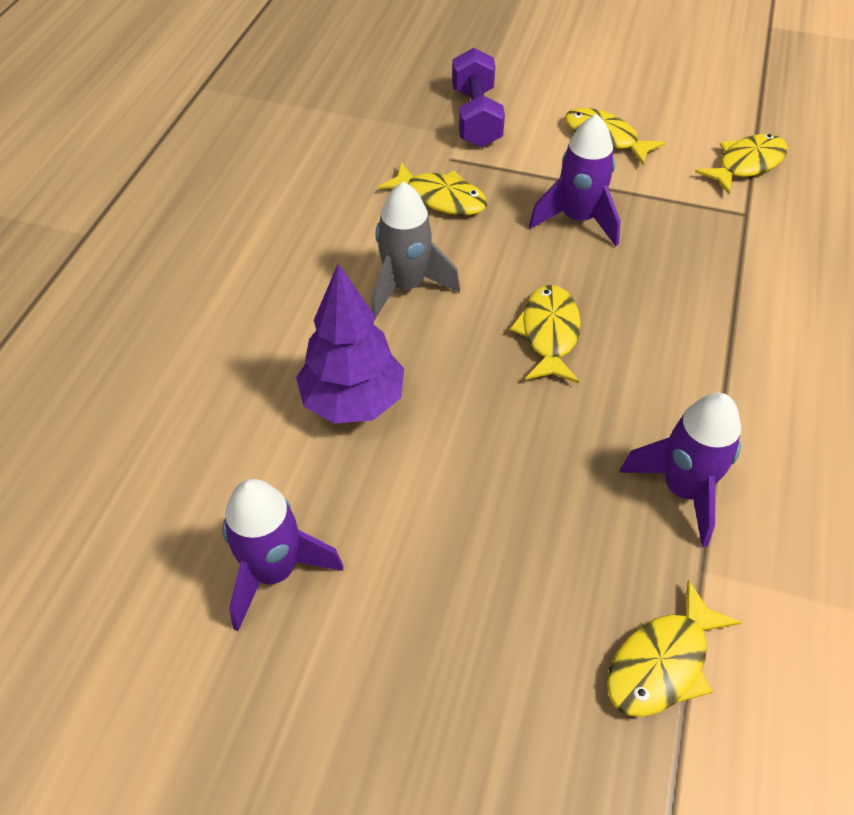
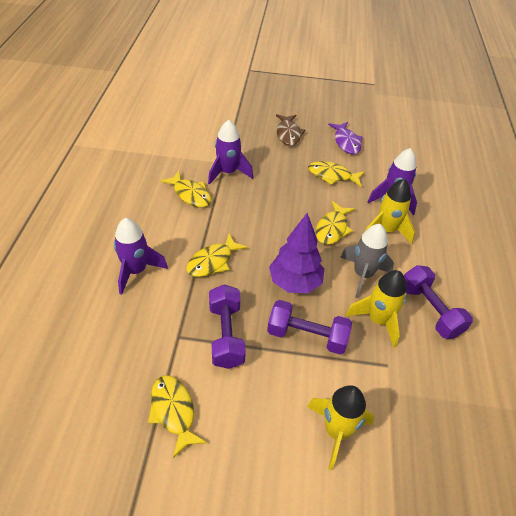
brown fish: 0 -> 1
purple dumbbell: 1 -> 3
purple fish: 0 -> 1
yellow rocket: 0 -> 3

